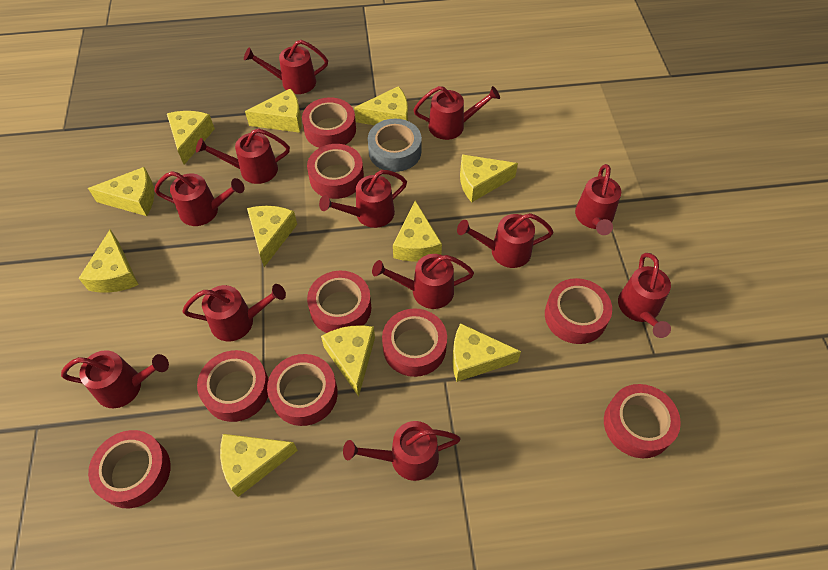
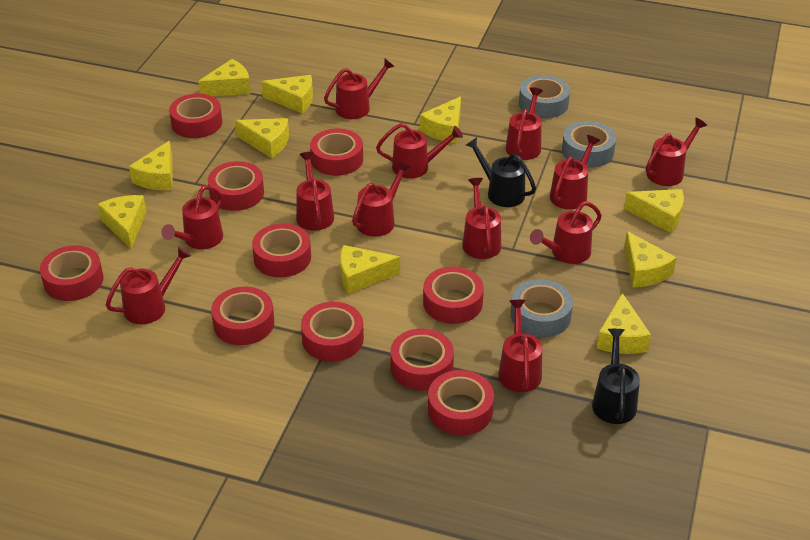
black watering can: 0 -> 2
grey tape: 1 -> 3
red tape: 9 -> 10
yellow cheese: 11 -> 10

